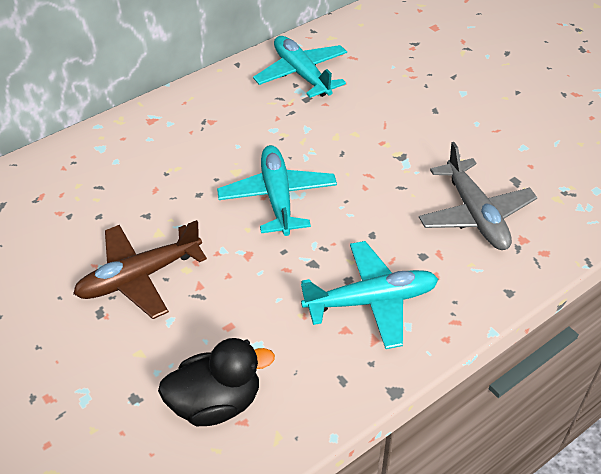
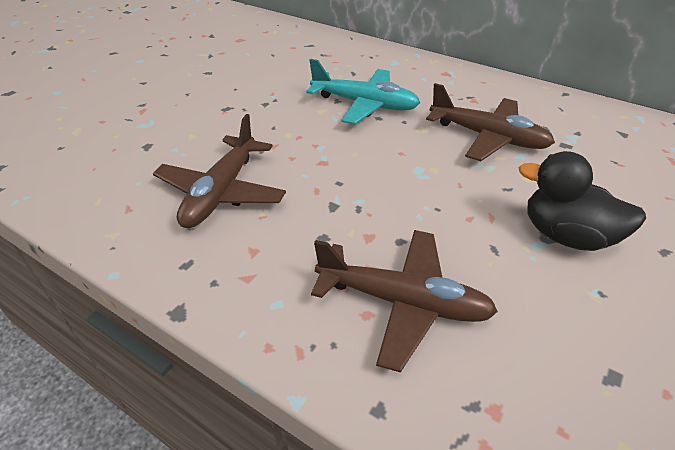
brown plane: 1 -> 3
grey plane: 1 -> 0
turquoise plane: 3 -> 1

